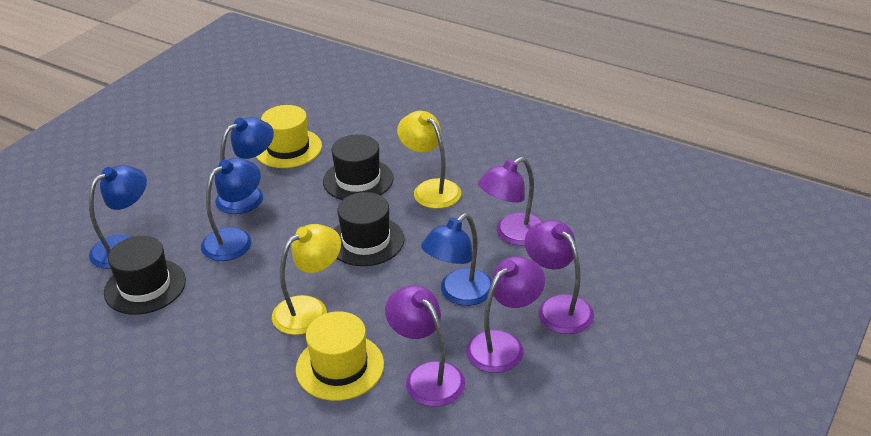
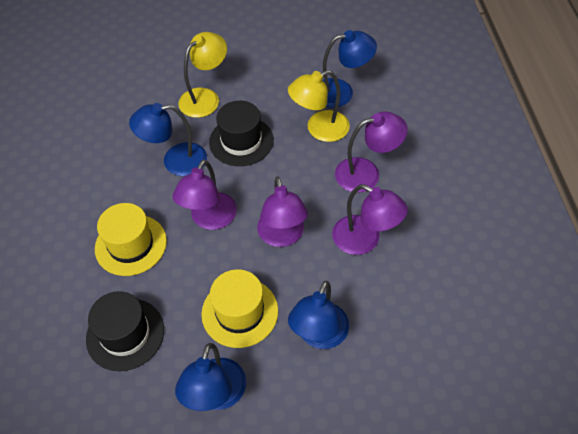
black hat: 3 -> 2

